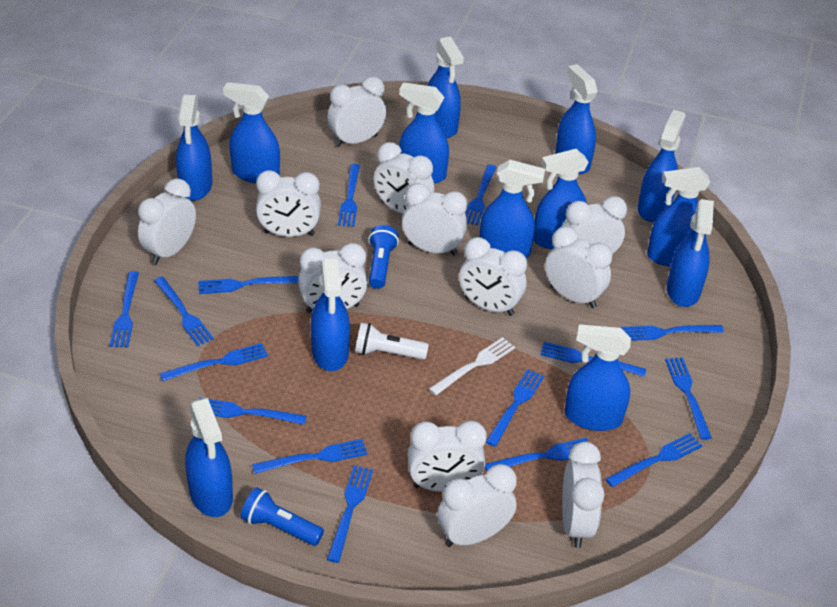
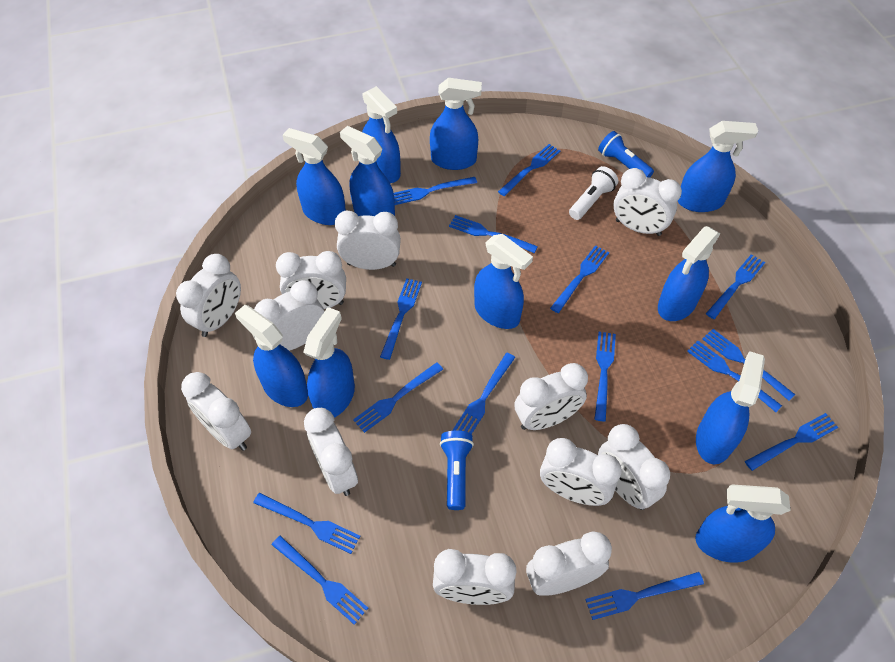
blue spray bottle: 13 -> 11
white fork: 1 -> 0

